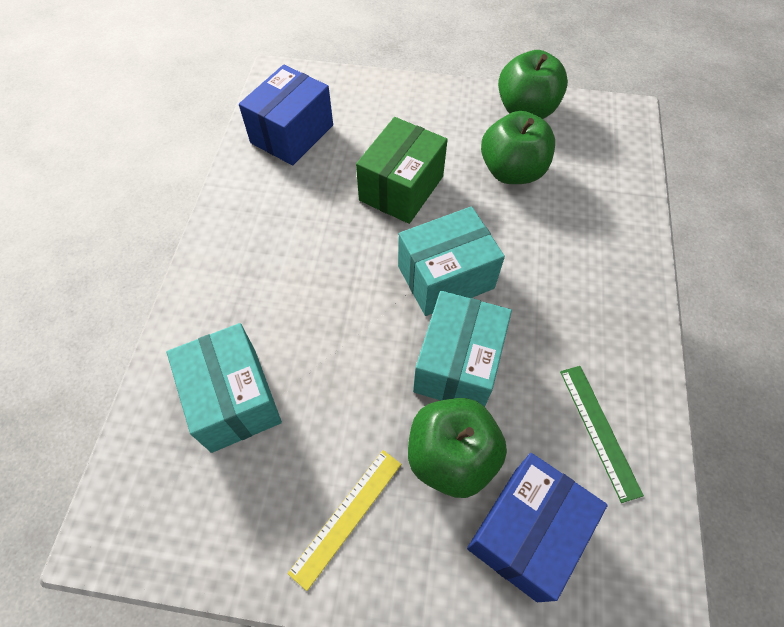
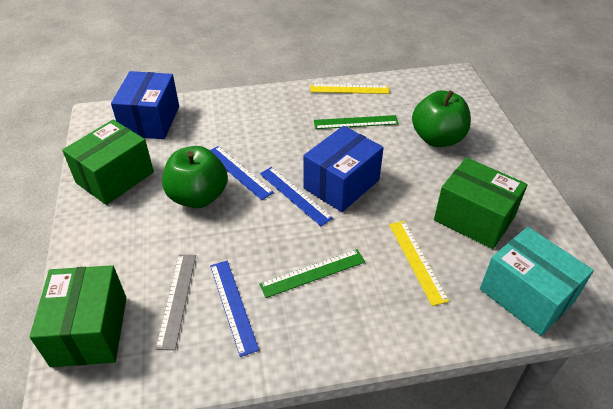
blue ruler: 0 -> 3
green apple: 3 -> 2
green box: 1 -> 3
green ruler: 1 -> 2
grey ruler: 0 -> 1
turquoise box: 3 -> 1
yellow ruler: 1 -> 2

